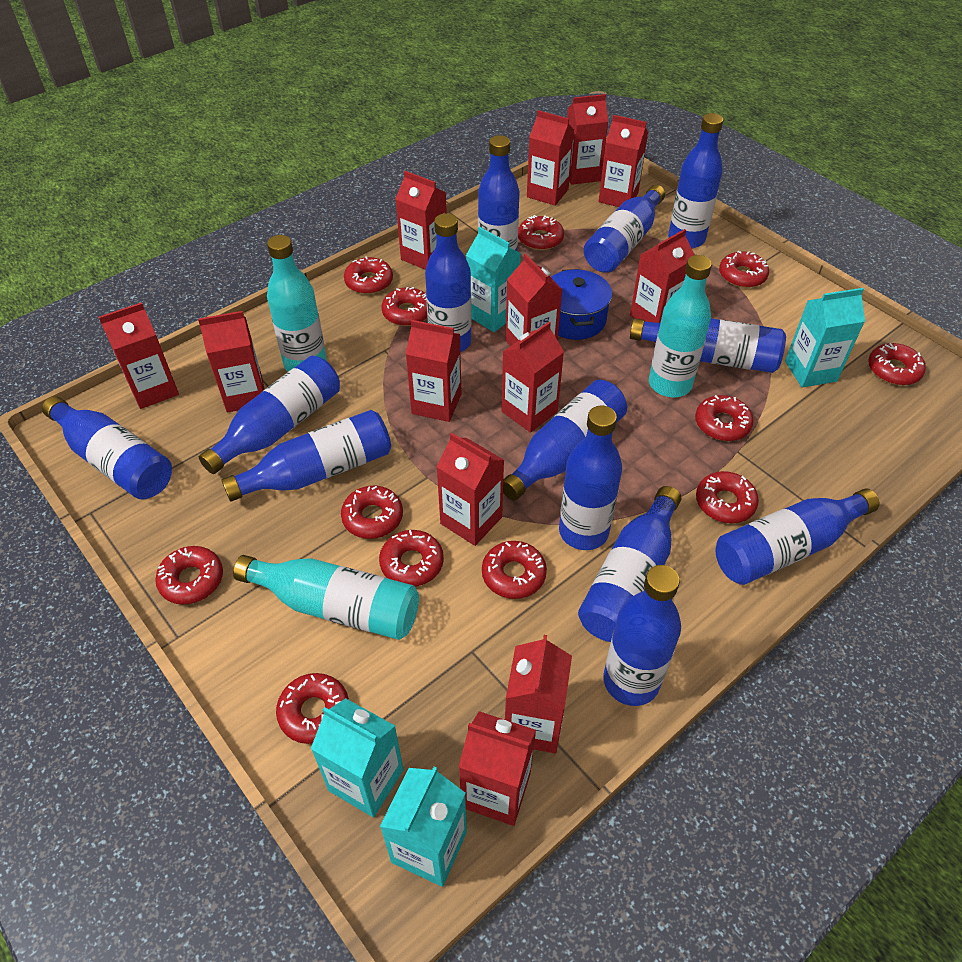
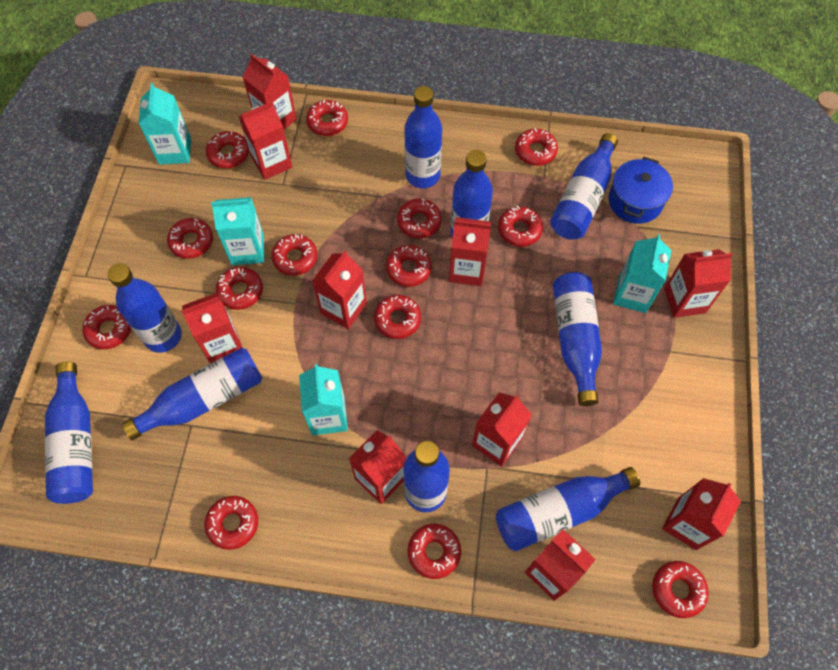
blue bottle: 13 -> 9
red carton: 13 -> 10
red donut: 12 -> 14
turquoise bottle: 3 -> 0

